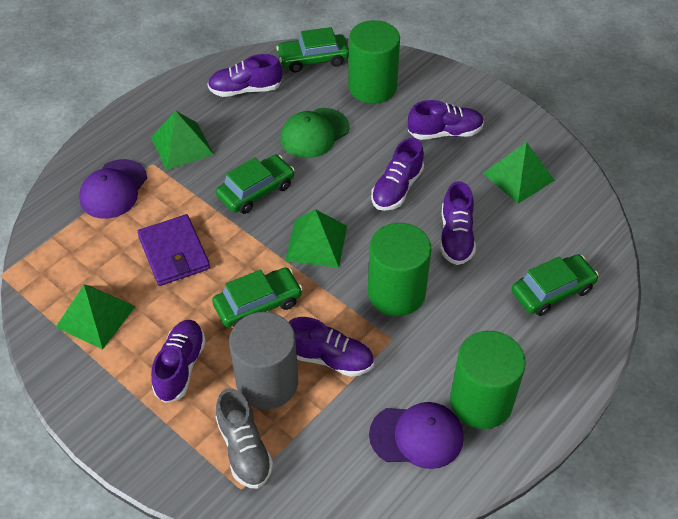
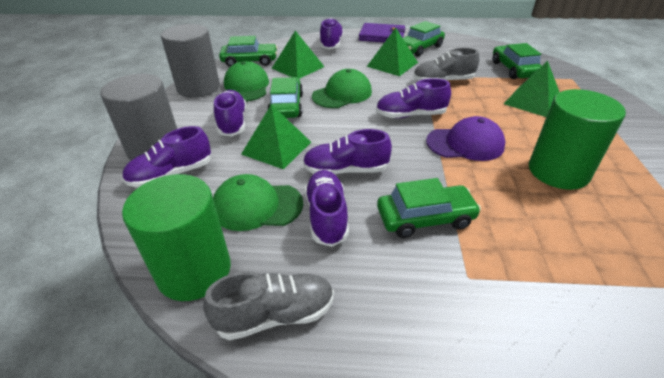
green cap: 1 -> 3
green car: 4 -> 5
green cylinder: 3 -> 2
grey cylinder: 1 -> 2
grey shoe: 1 -> 2
purple cap: 2 -> 1

